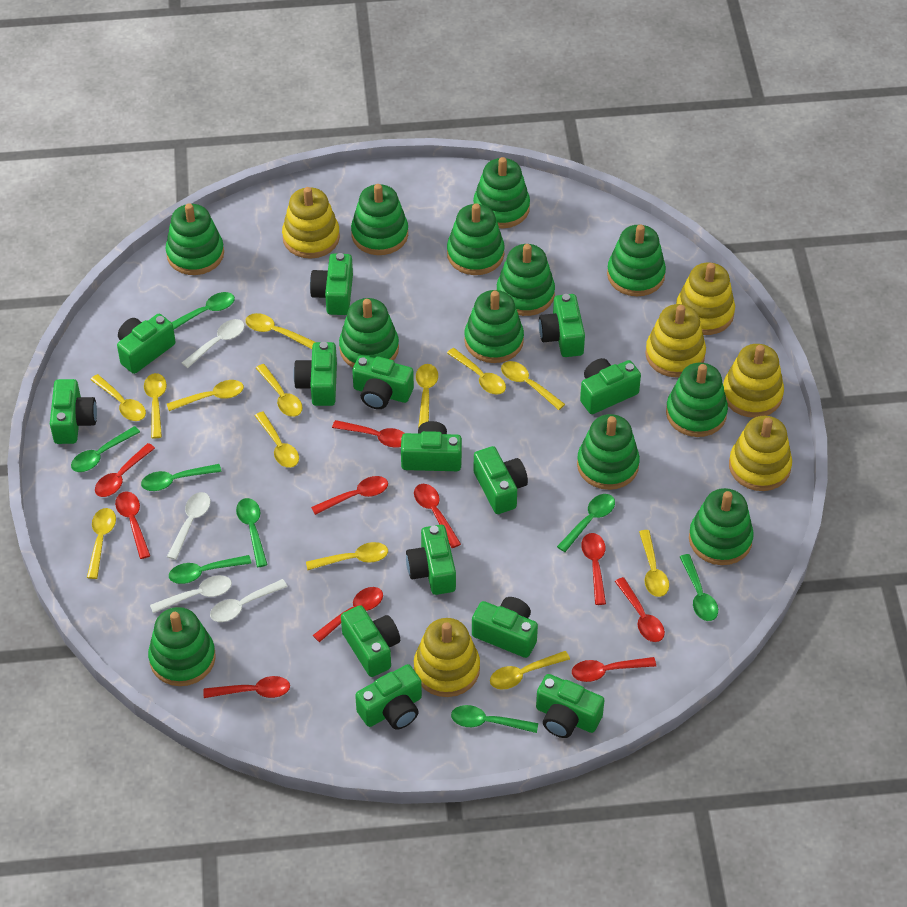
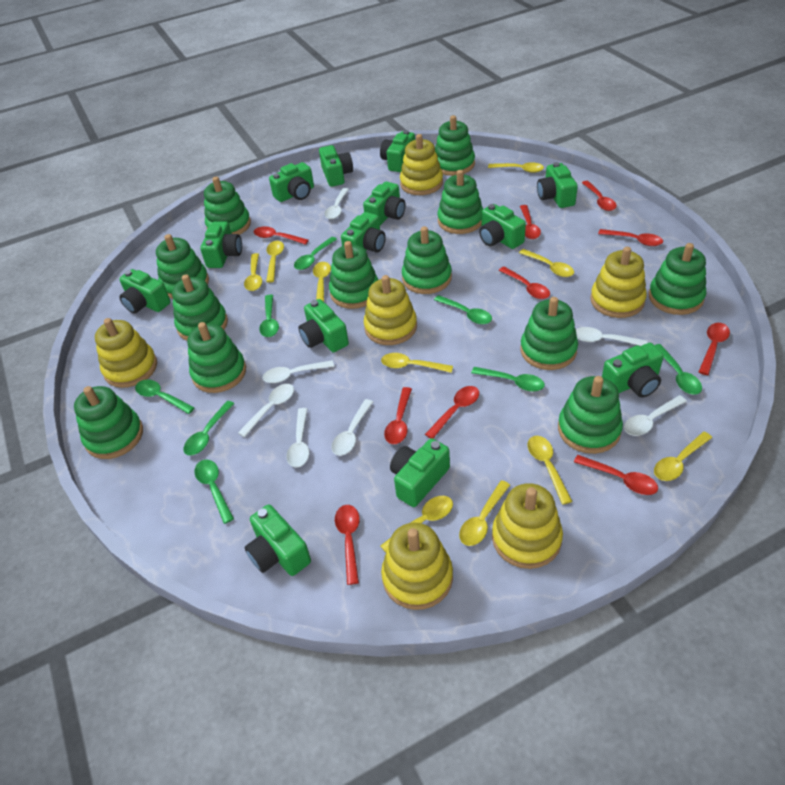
green camera: 14 -> 13
white spoon: 4 -> 7
yellow spoon: 13 -> 10

